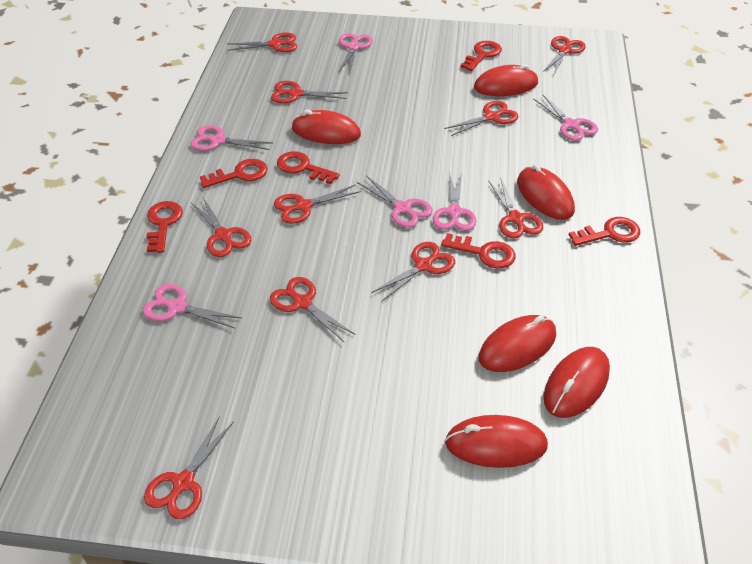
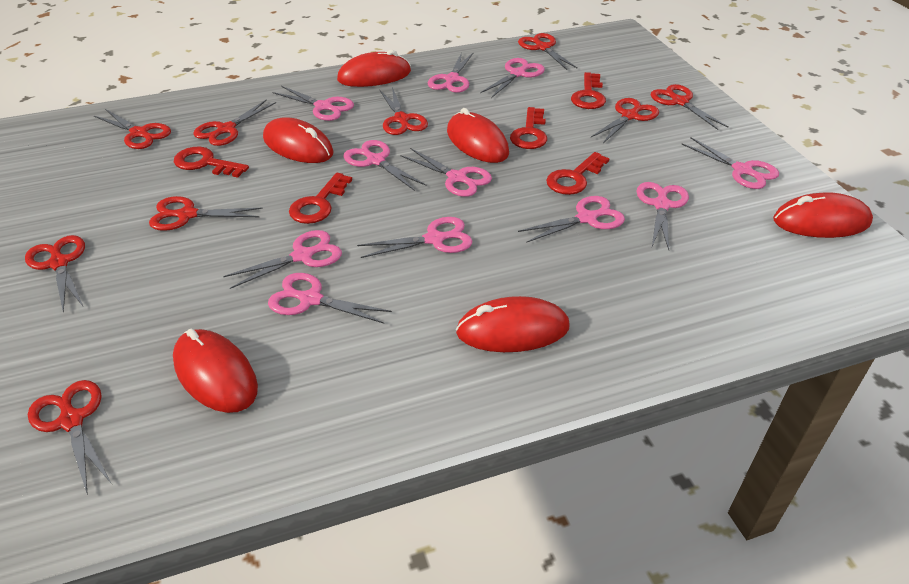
pink scissors: 6 -> 11
red key: 6 -> 5
red scissors: 10 -> 9

